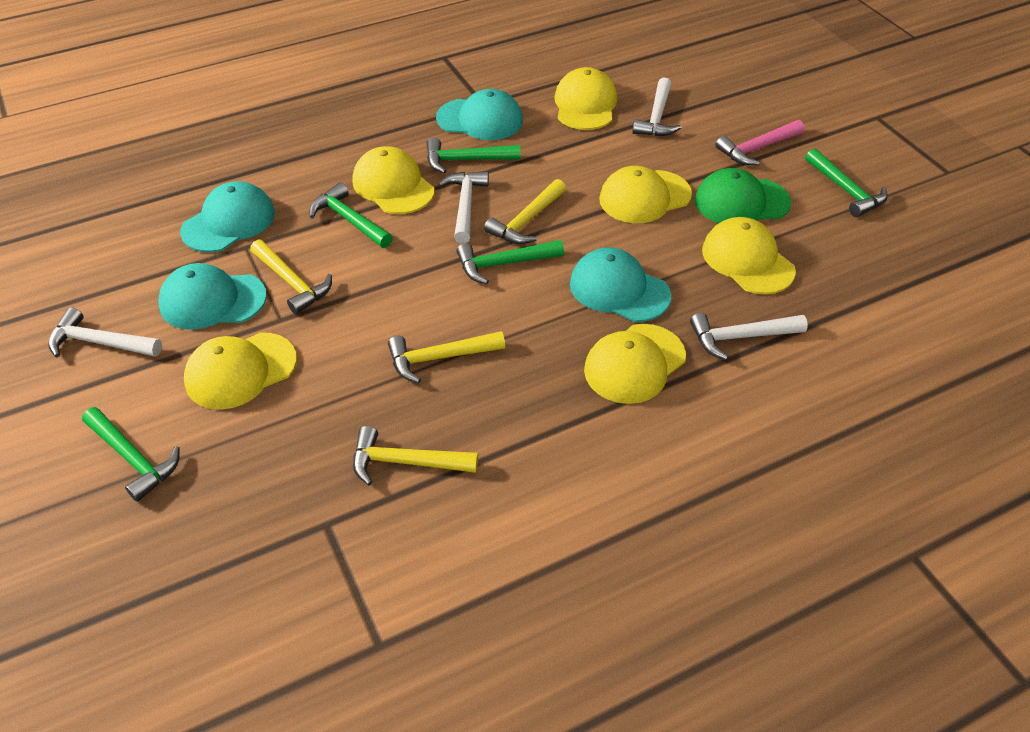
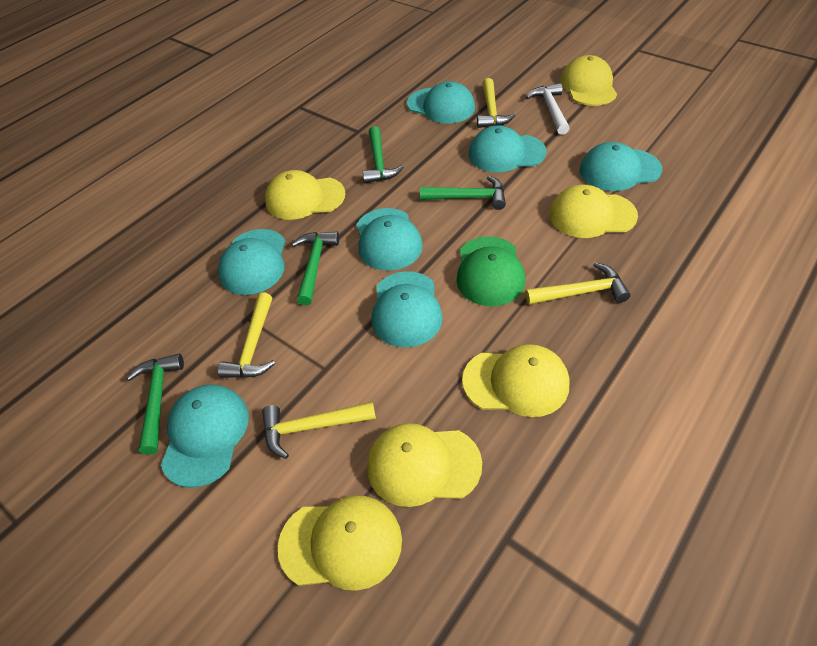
green hammer: 5 -> 4
pink hammer: 1 -> 0
turquoise cap: 4 -> 7
white hammer: 4 -> 1

